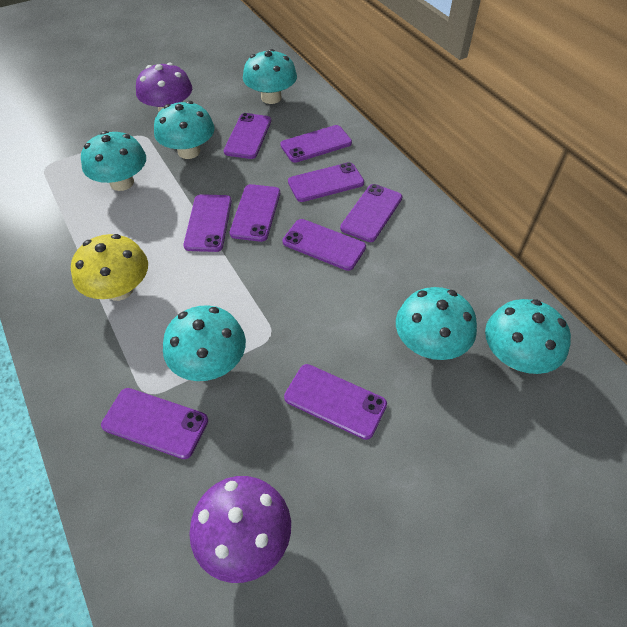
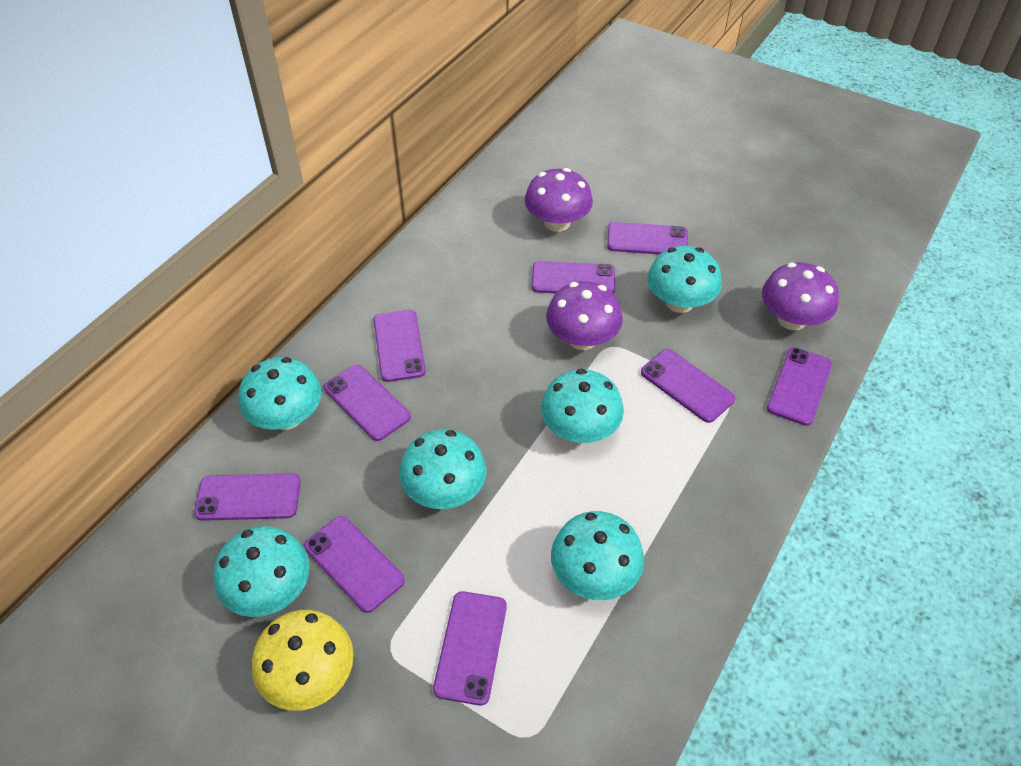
purple mushroom: 2 -> 3

